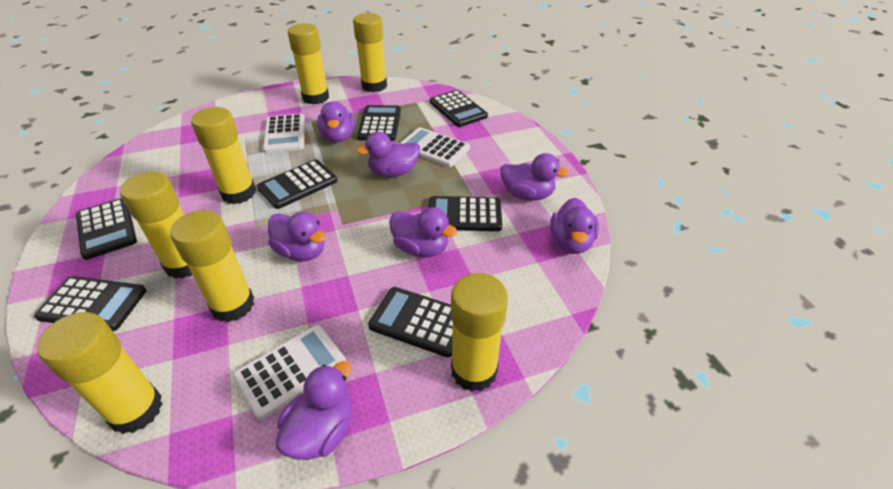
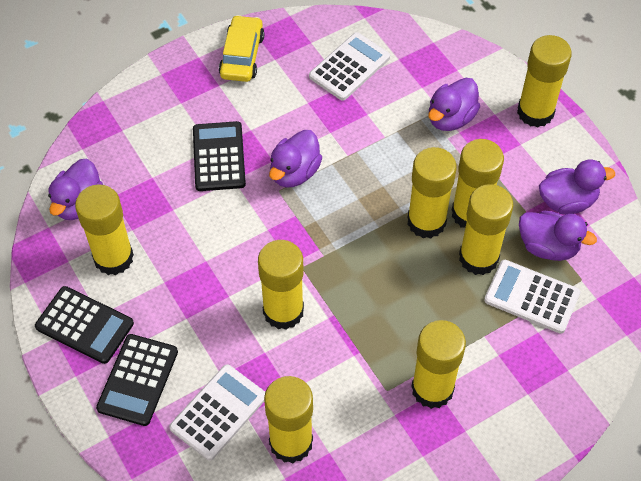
black calculator: 7 -> 3
purple duck: 7 -> 5
yellow car: 0 -> 1
yellow glue stick: 7 -> 8

